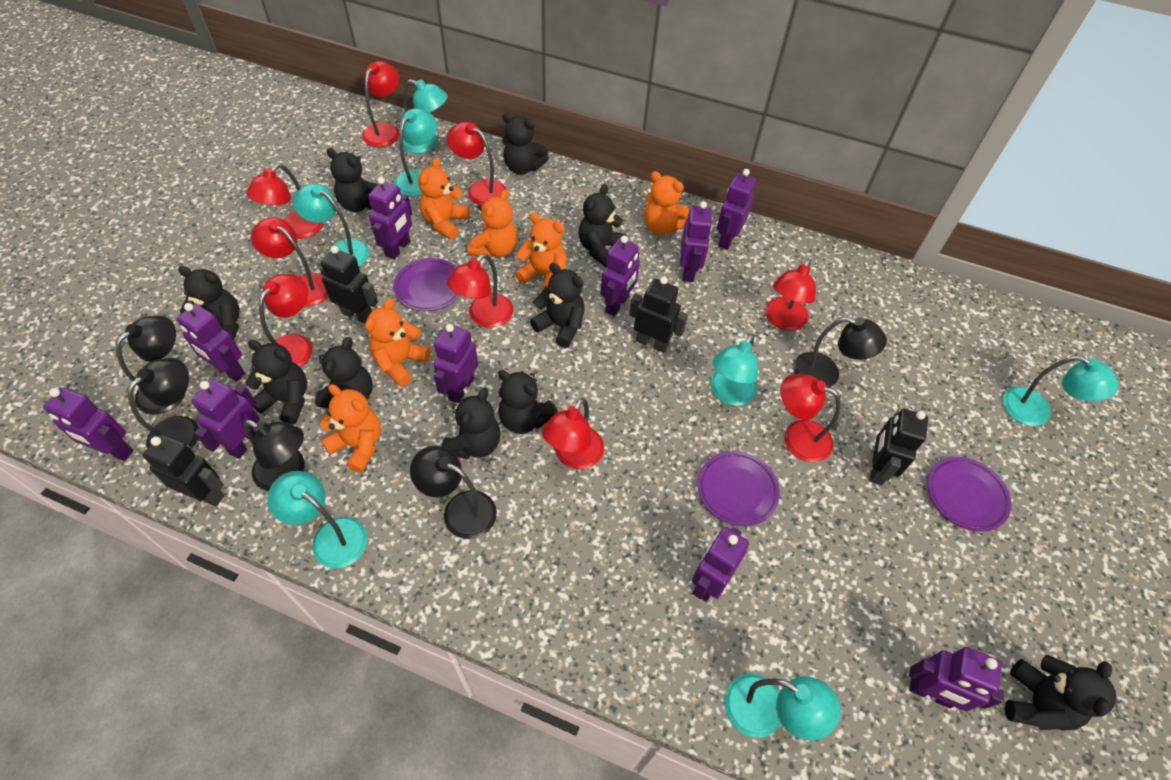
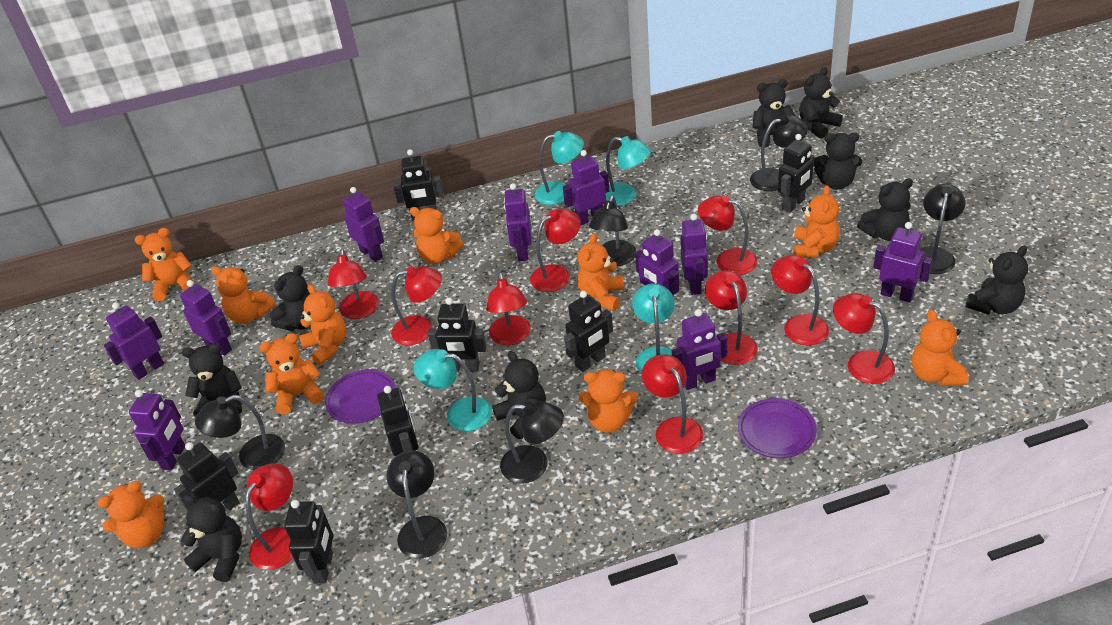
black lamp: 5 -> 6
black robot: 4 -> 7
black teddy bear: 10 -> 9
orange teddy bear: 6 -> 10
purple plate: 3 -> 2
red lamp: 9 -> 10
turquoise lamp: 7 -> 4

